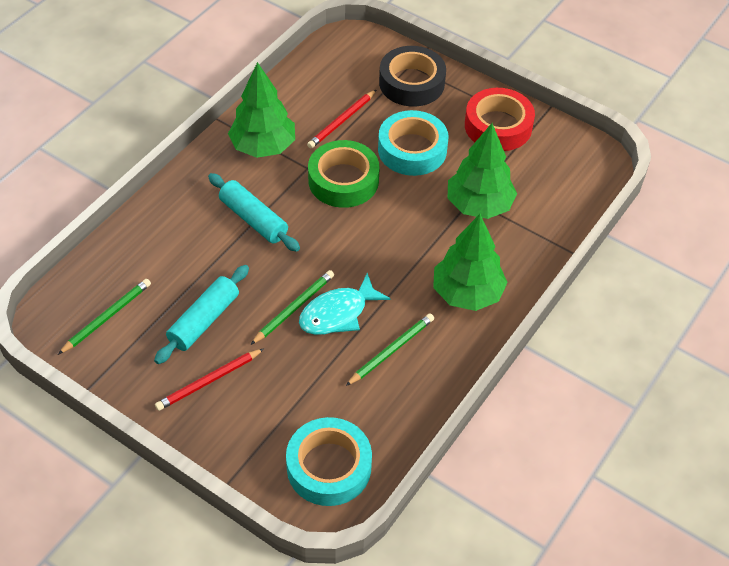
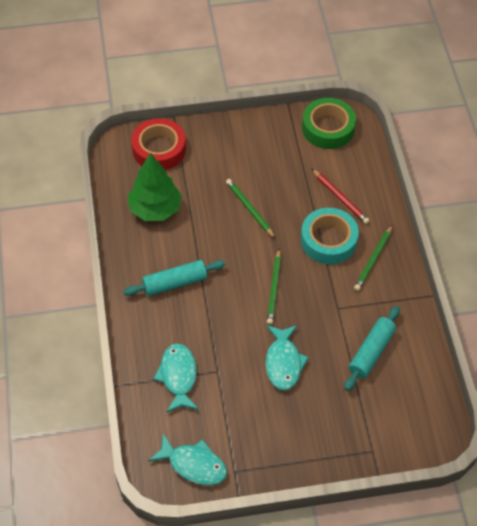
black tape: 1 -> 0
green tree: 3 -> 1
red pencil: 2 -> 1
turquoise fish: 1 -> 3
turquoise tape: 2 -> 1

